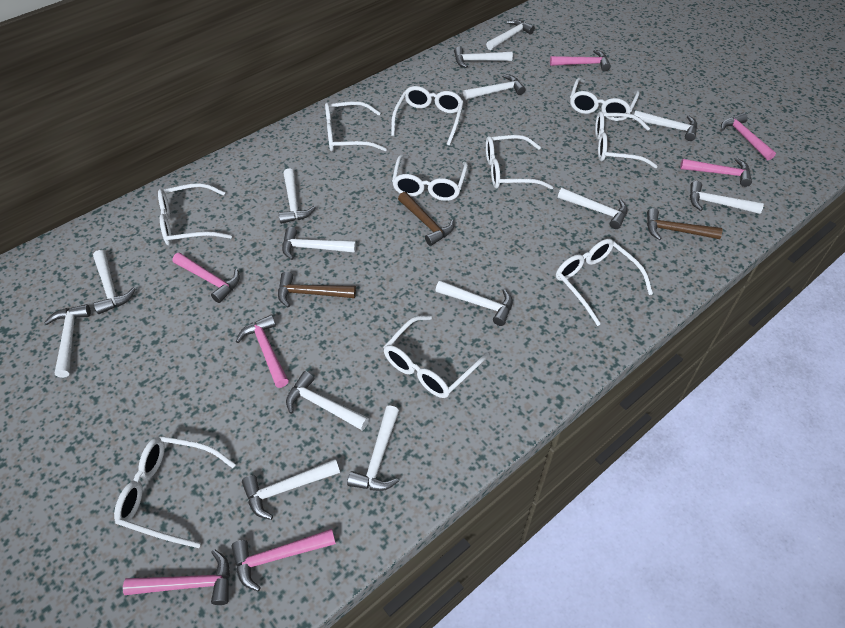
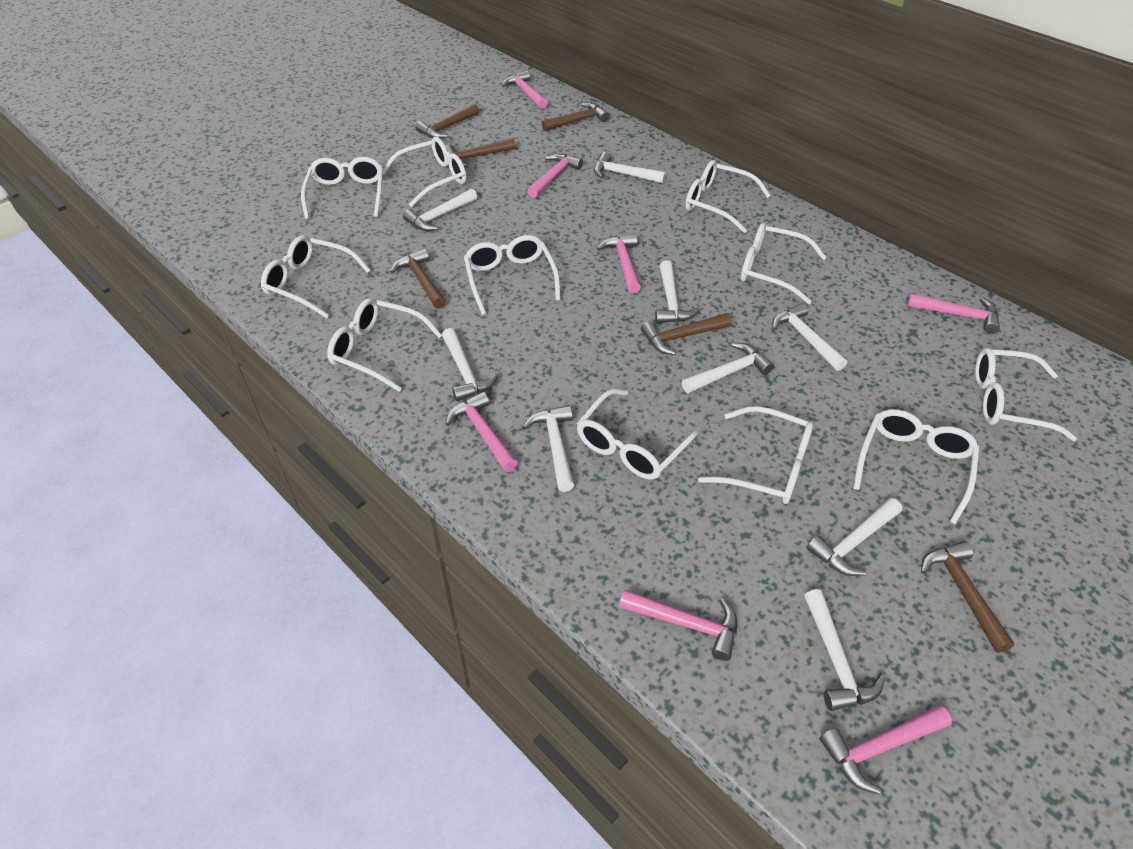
brown hammer: 3 -> 6
white glasses: 10 -> 11
white hammer: 14 -> 9

